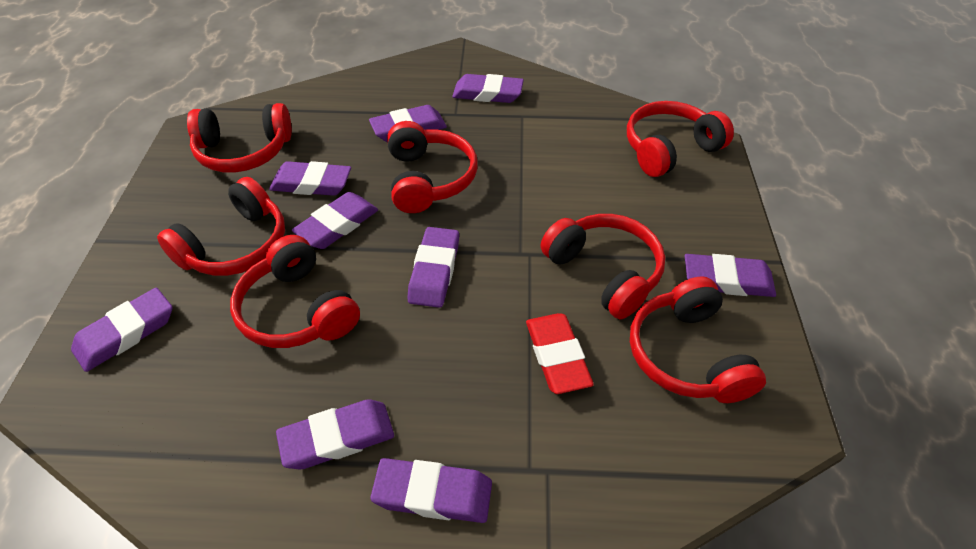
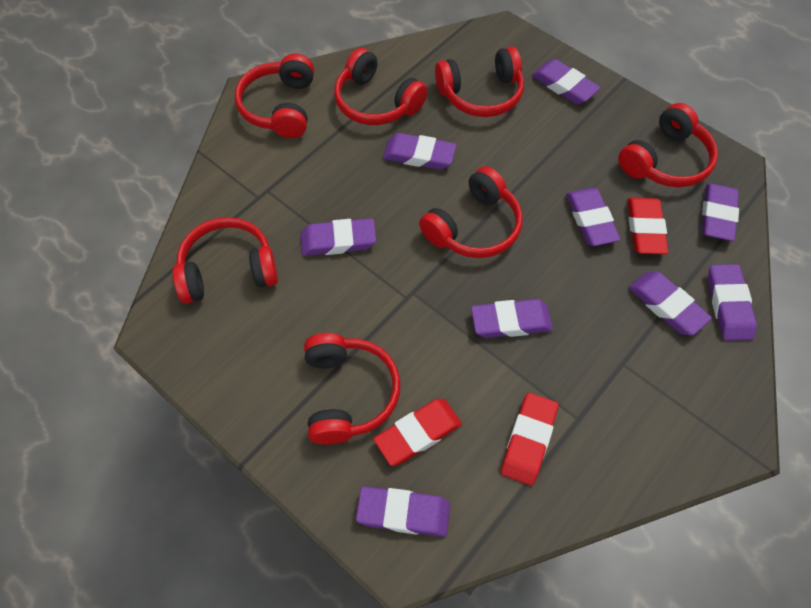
red eraser: 1 -> 3

